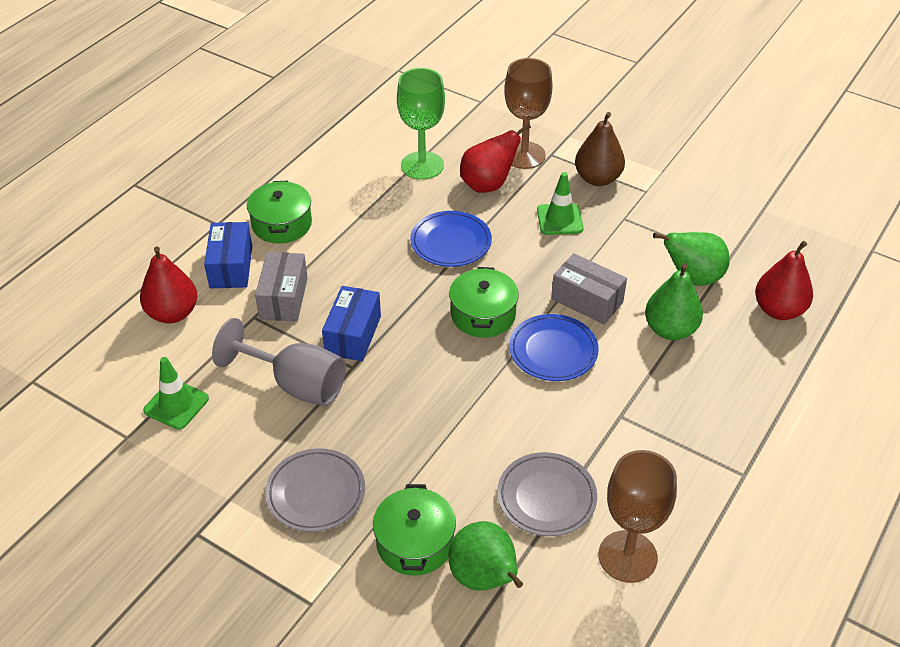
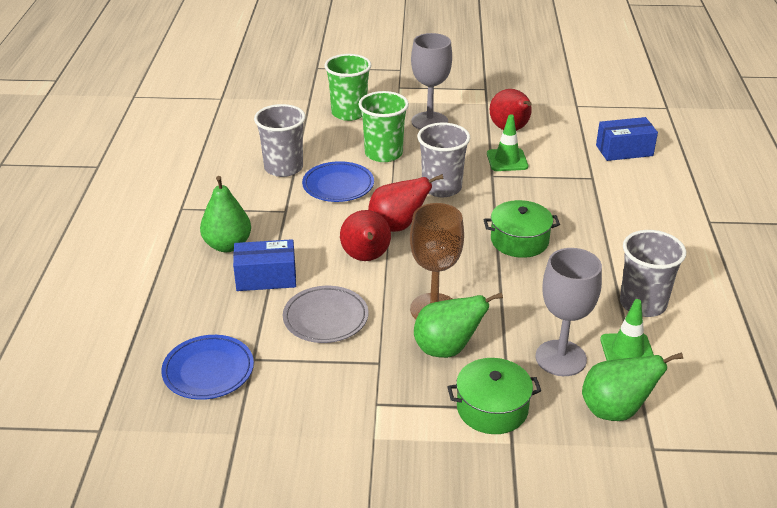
brown goblet: 2 -> 1
brown pear: 1 -> 0
green cup: 0 -> 2
green goblet: 1 -> 0
green pot: 3 -> 2
grey box: 2 -> 0
grey cup: 0 -> 3
grey goblet: 1 -> 2
grey plate: 2 -> 1

